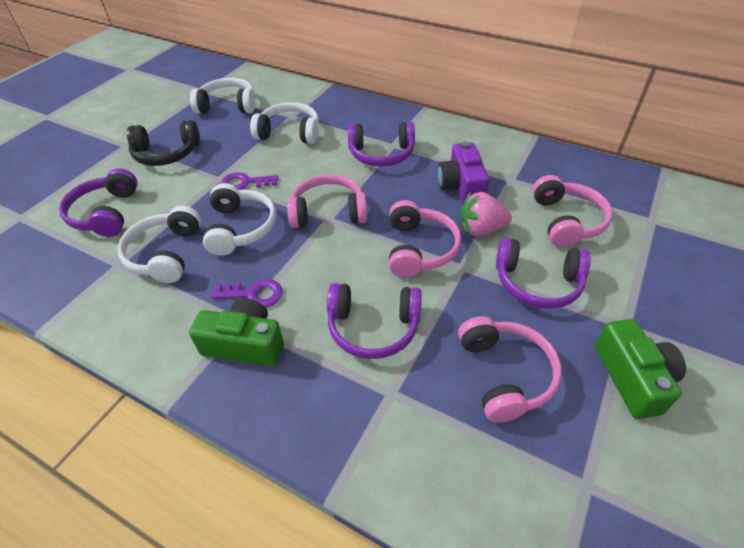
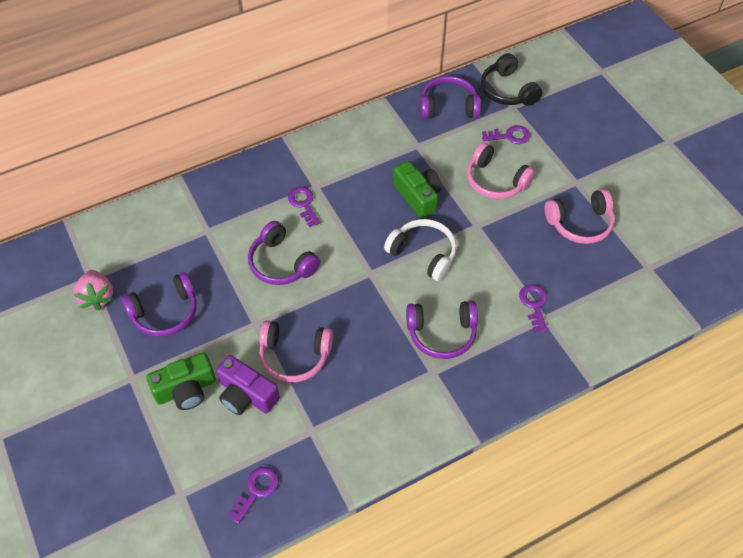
pink headphones: 4 -> 3
purple key: 2 -> 4
white headphones: 4 -> 1

